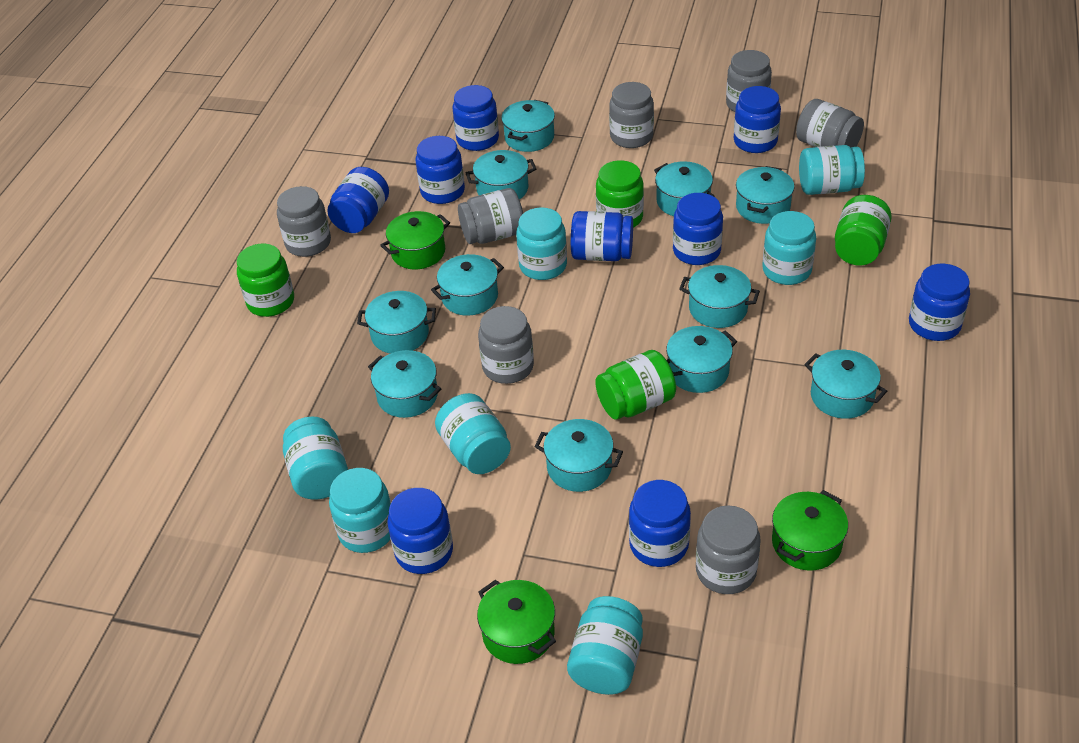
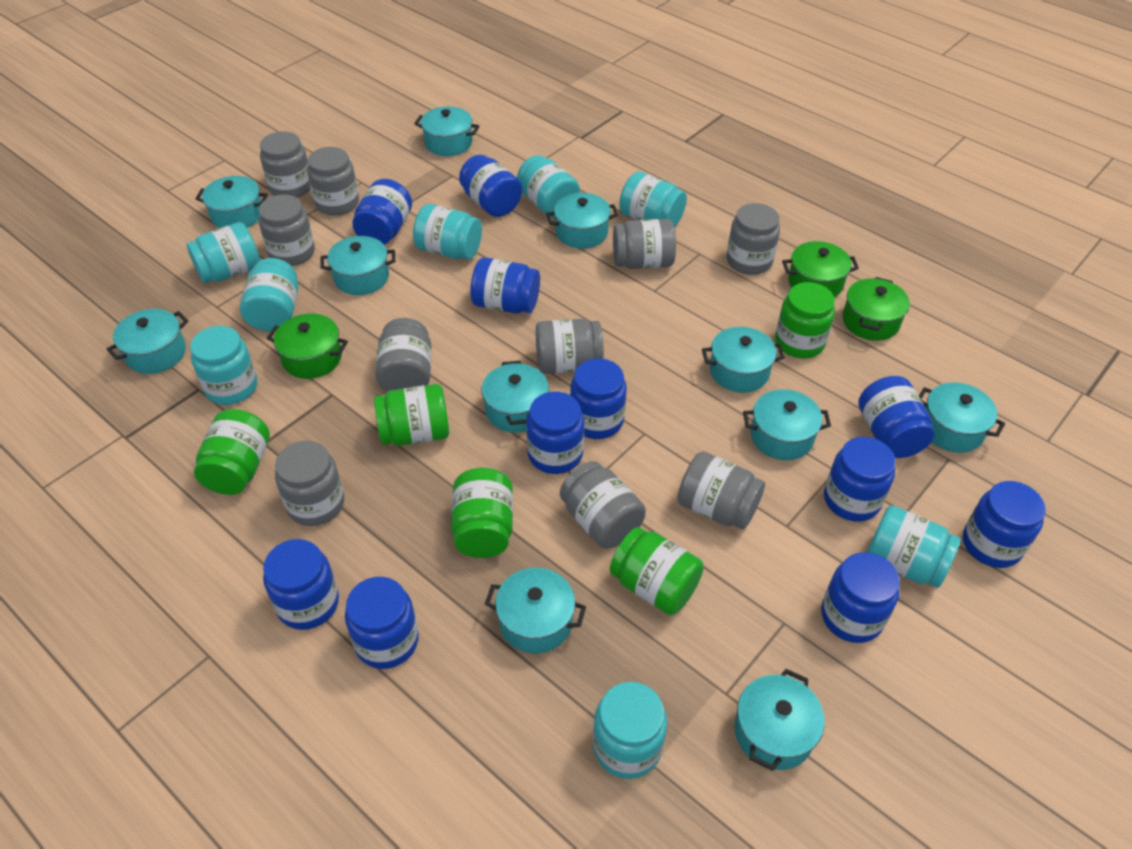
blue jar: 9 -> 11
green jar: 4 -> 5
grey jar: 7 -> 10
turquoise jar: 7 -> 8

